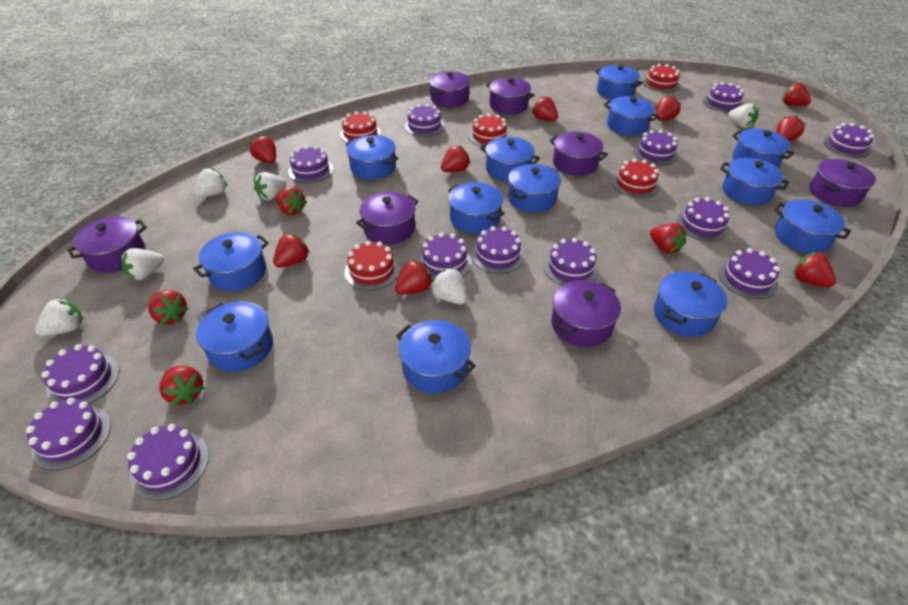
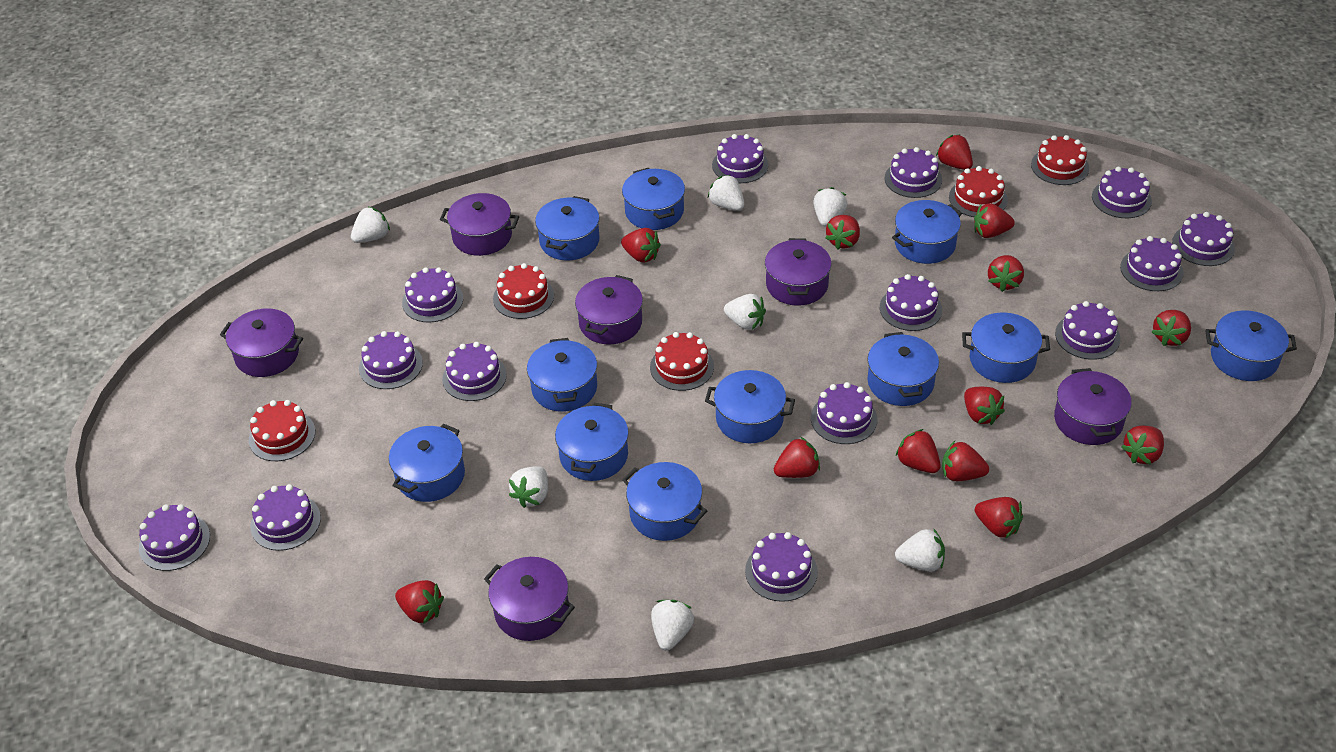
blue pot: 13 -> 11
purple cake: 13 -> 14
purple pot: 7 -> 6
white strawberry: 6 -> 7

